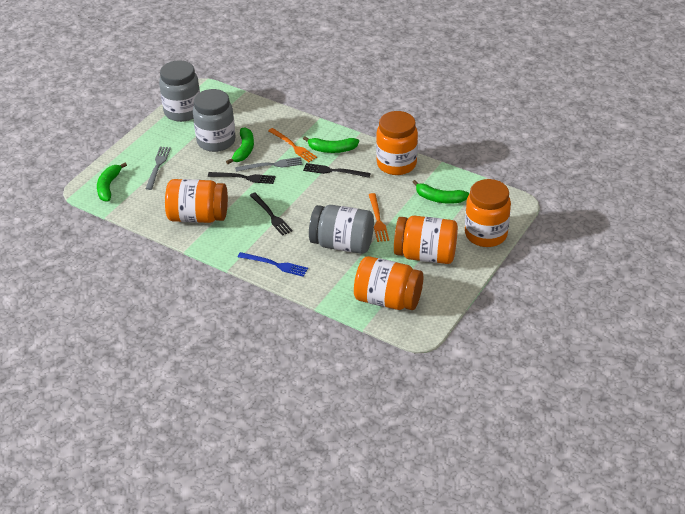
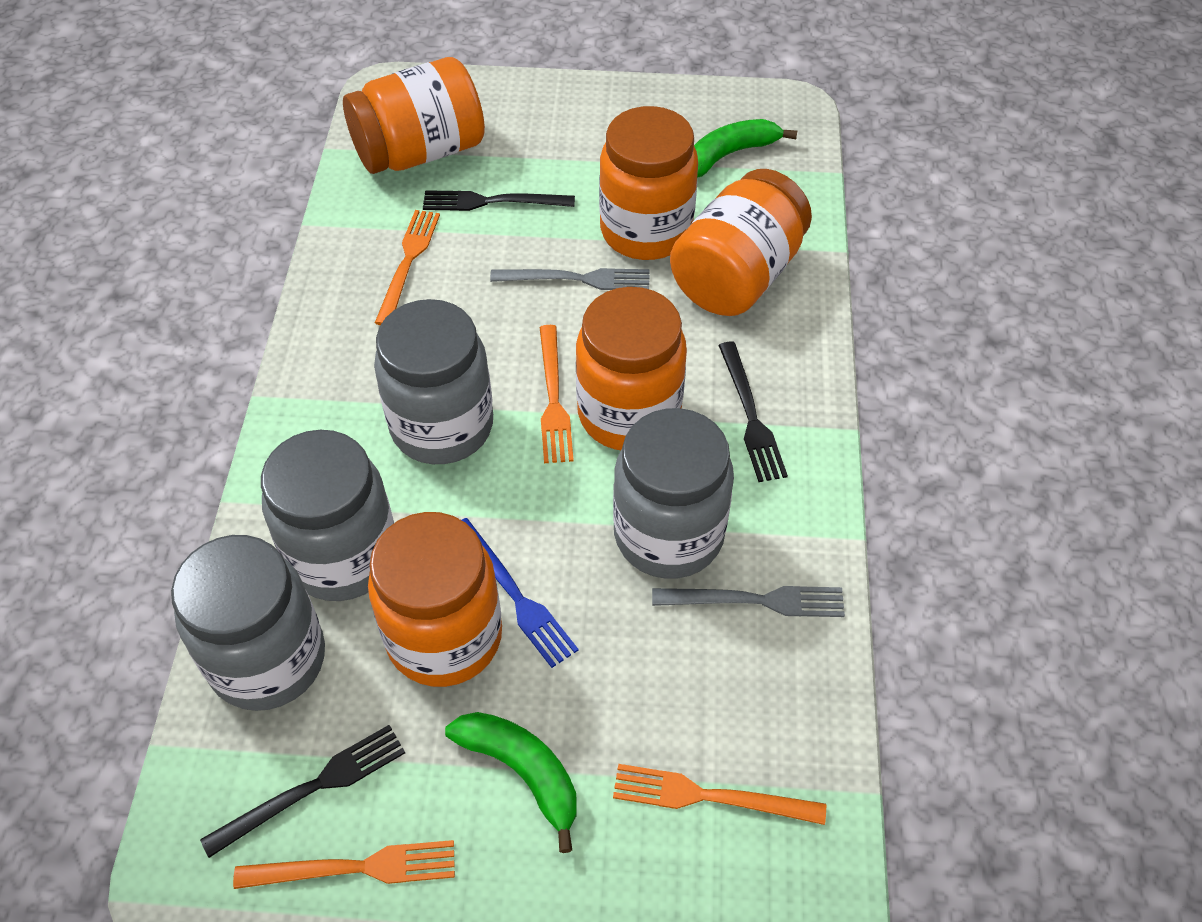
green banana: 4 -> 2
grey jar: 3 -> 4
orange fork: 2 -> 4

